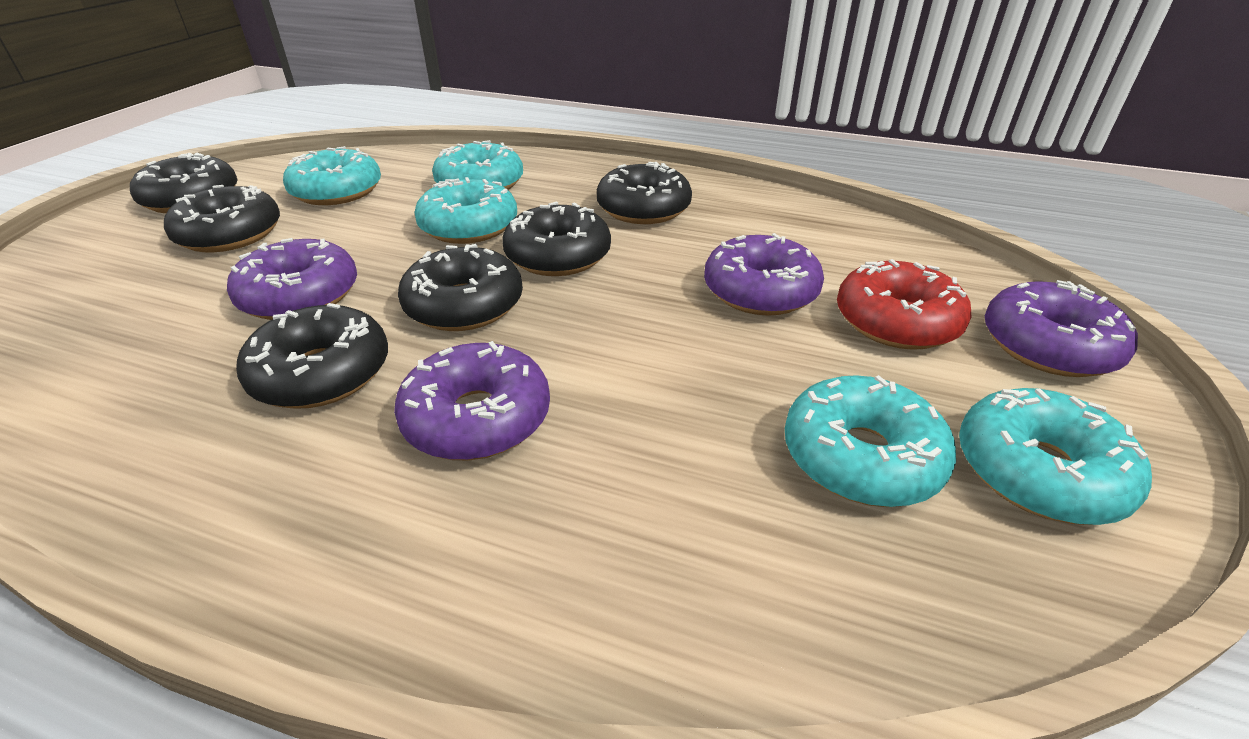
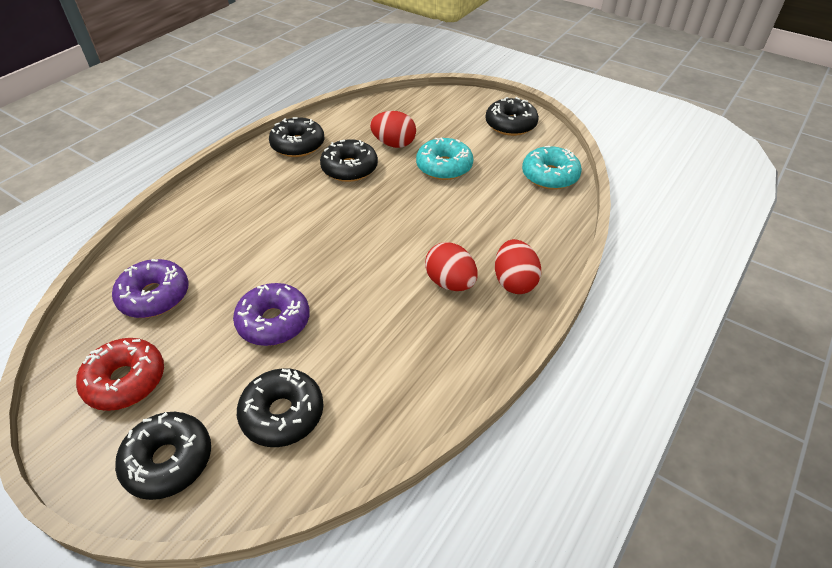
black donut: 6 -> 5
purple donut: 4 -> 2
red egg: 0 -> 3
turquoise donut: 5 -> 2

